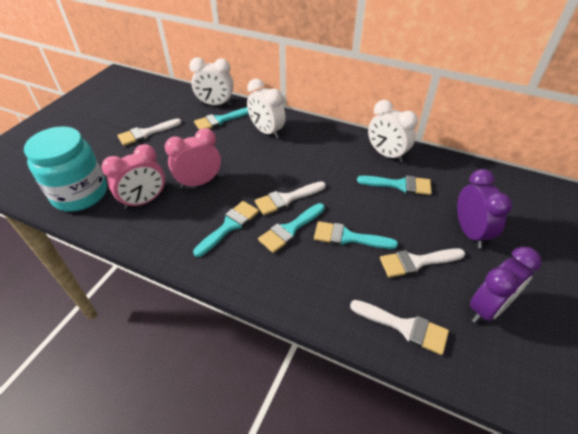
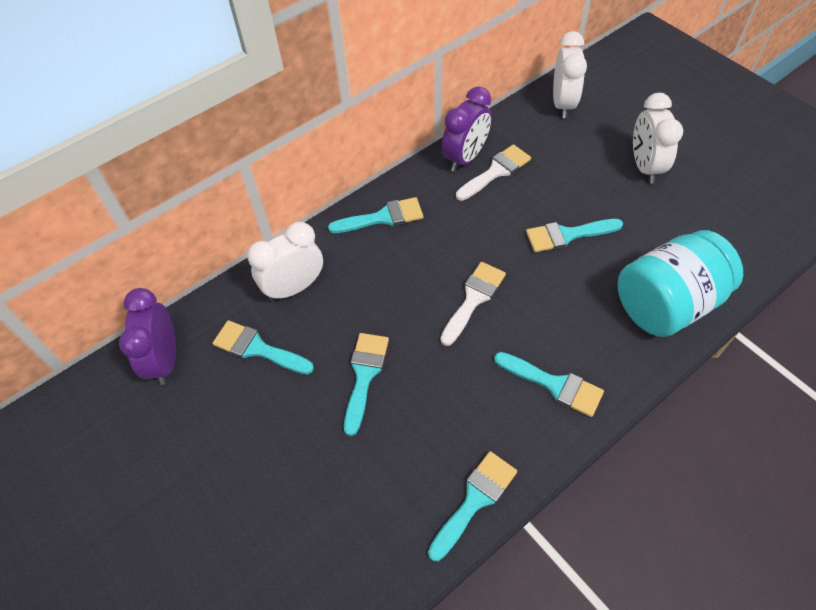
pink clock: 2 -> 0
turquoise brush: 5 -> 6
white brush: 4 -> 2

